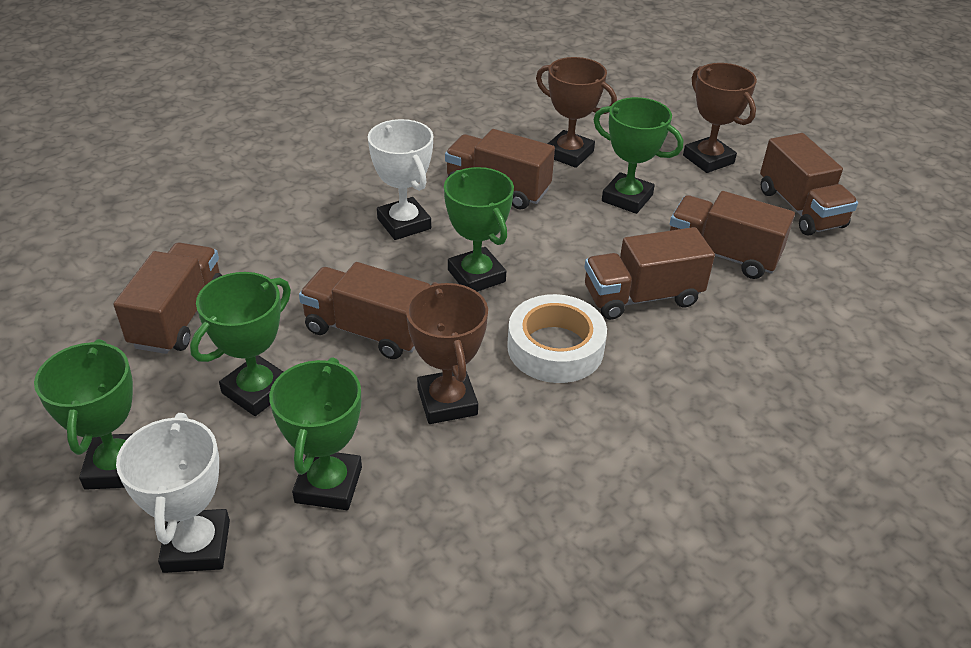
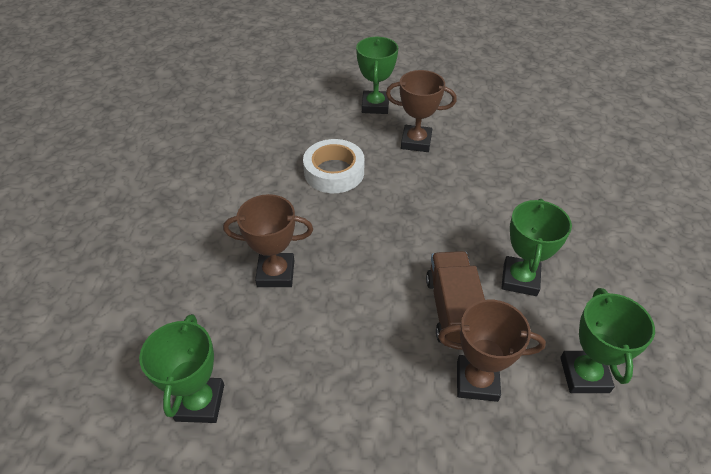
brown truck: 6 -> 1
green trophy: 5 -> 4
white trophy: 2 -> 0

